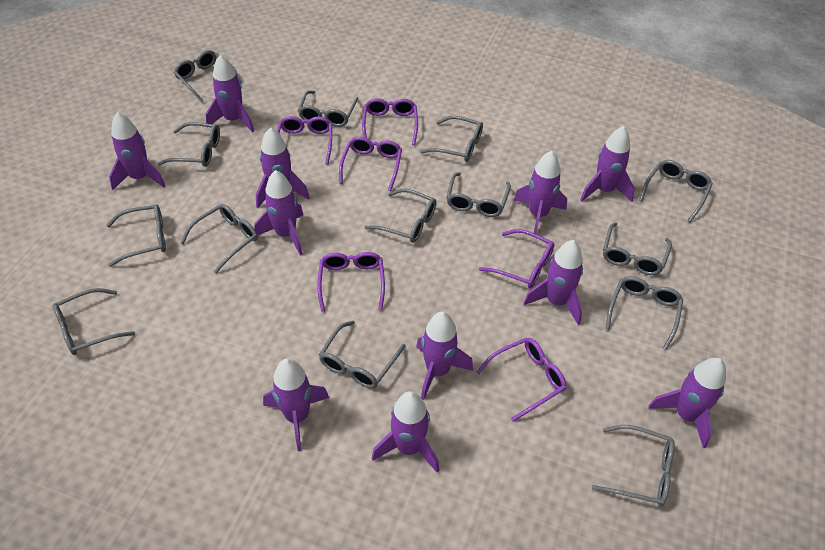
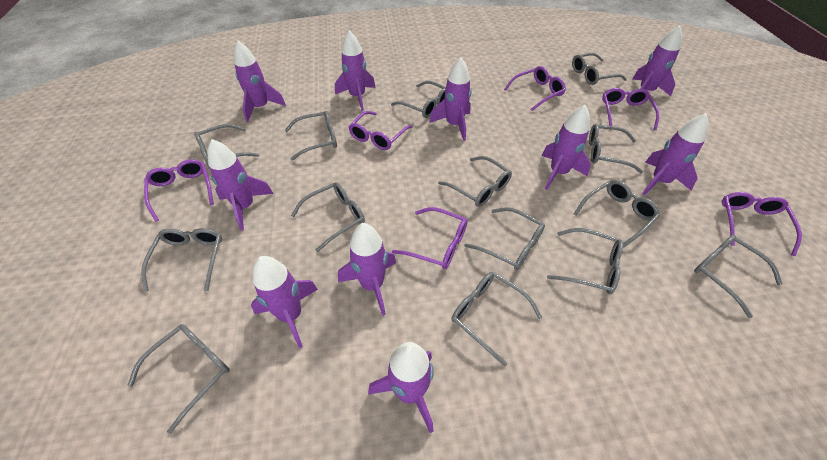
purple rocket: 11 -> 10

